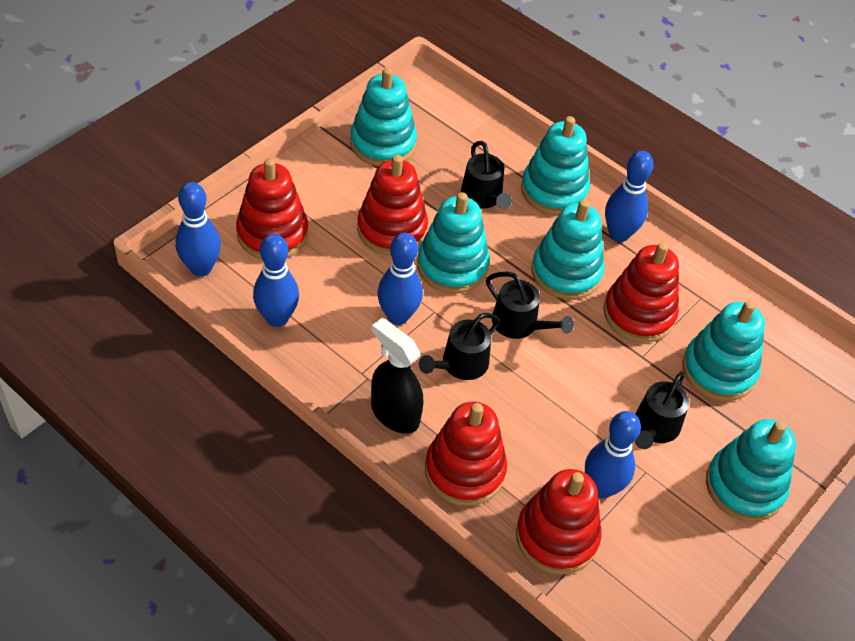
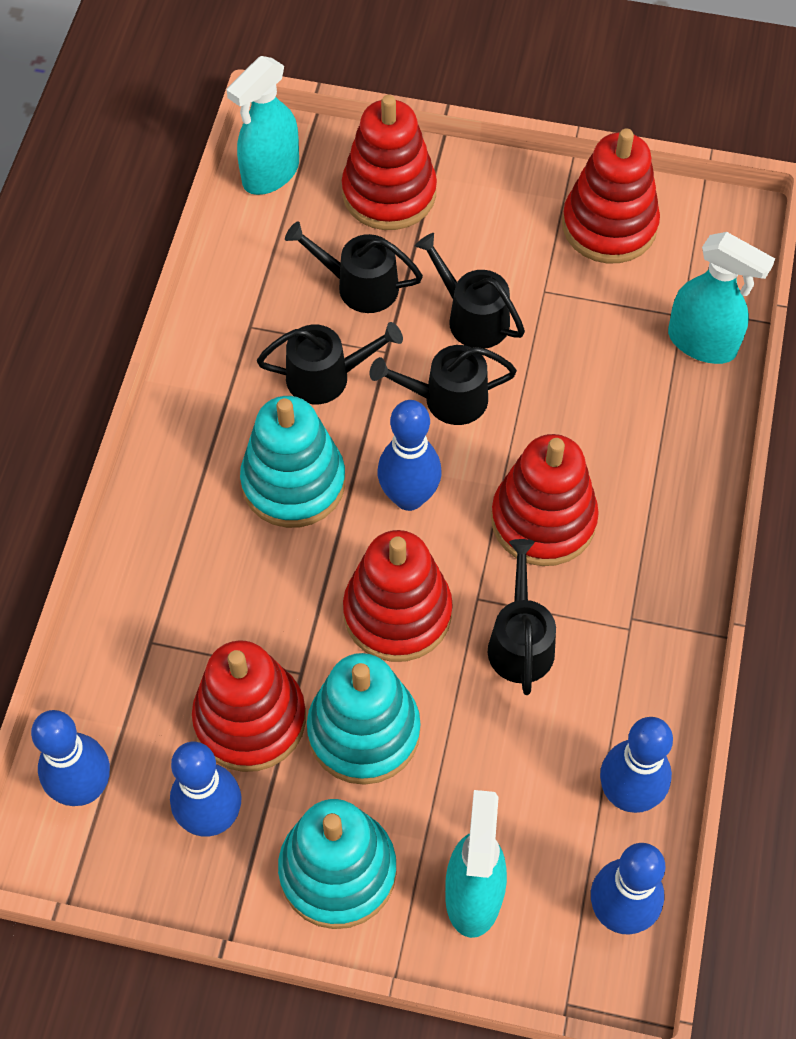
black spray bottle: 1 -> 0
black watering can: 4 -> 5
turquoise spray bottle: 0 -> 3
turquoise stacking toy: 6 -> 3

